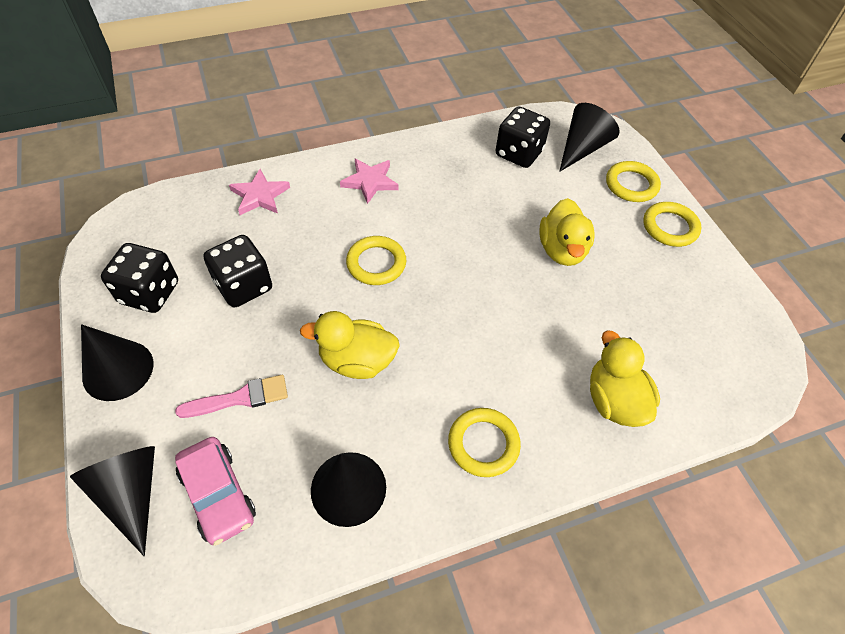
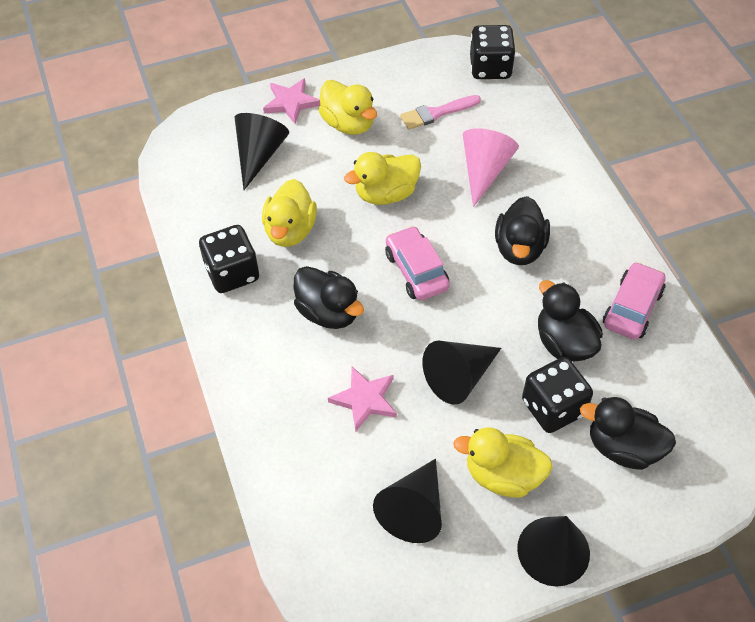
black duck: 0 -> 4
pink car: 1 -> 2
pink cone: 0 -> 1
yellow duck: 3 -> 4
yellow ring: 4 -> 0

